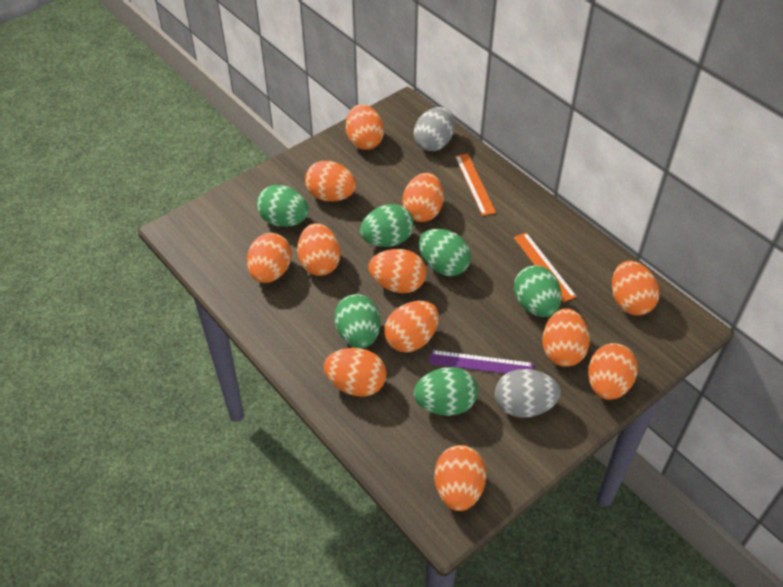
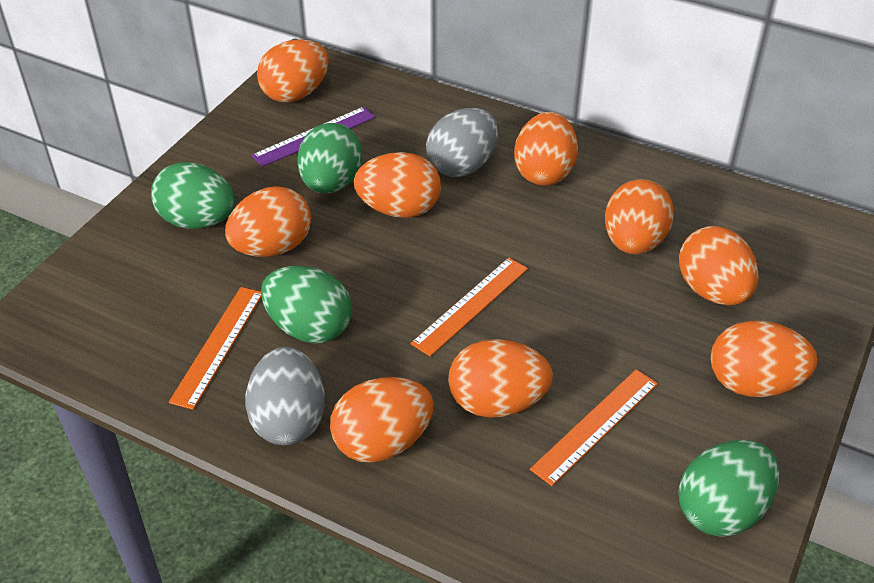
green egg: 6 -> 4
orange egg: 12 -> 9
orange ruler: 2 -> 3

